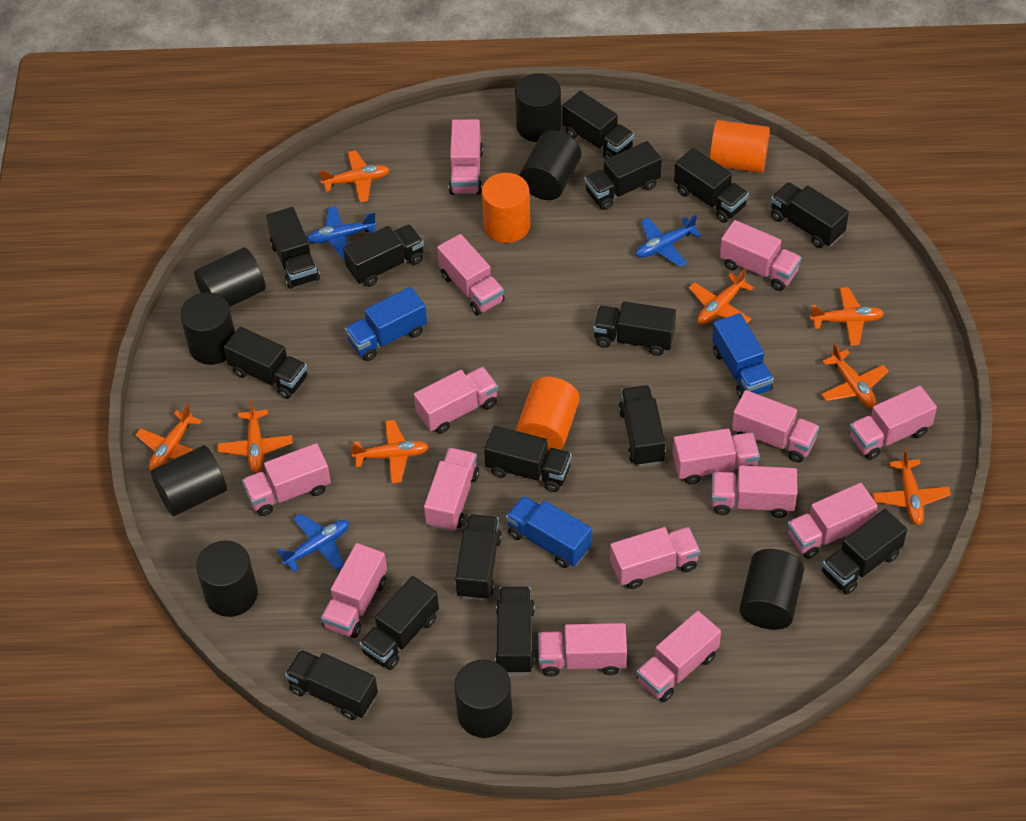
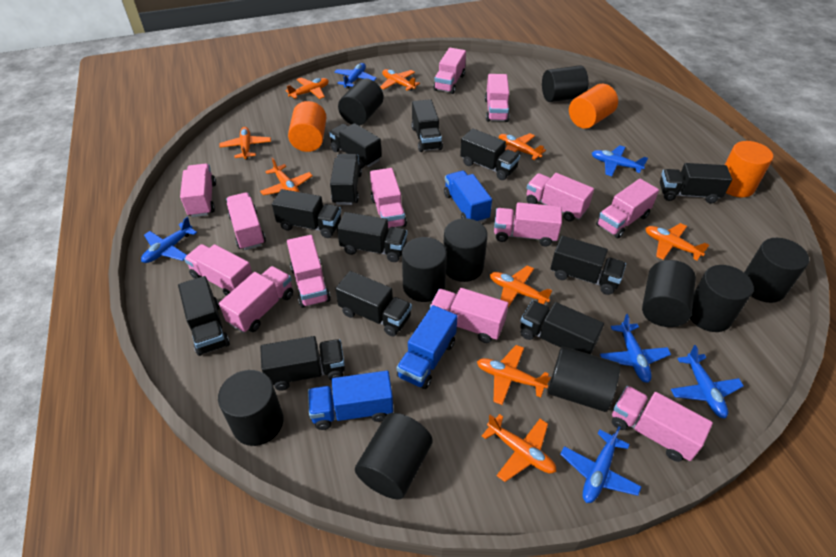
black cylinder: 8 -> 10
black truck: 15 -> 12
blue plane: 3 -> 6
orange plane: 8 -> 9
pink truck: 15 -> 13

